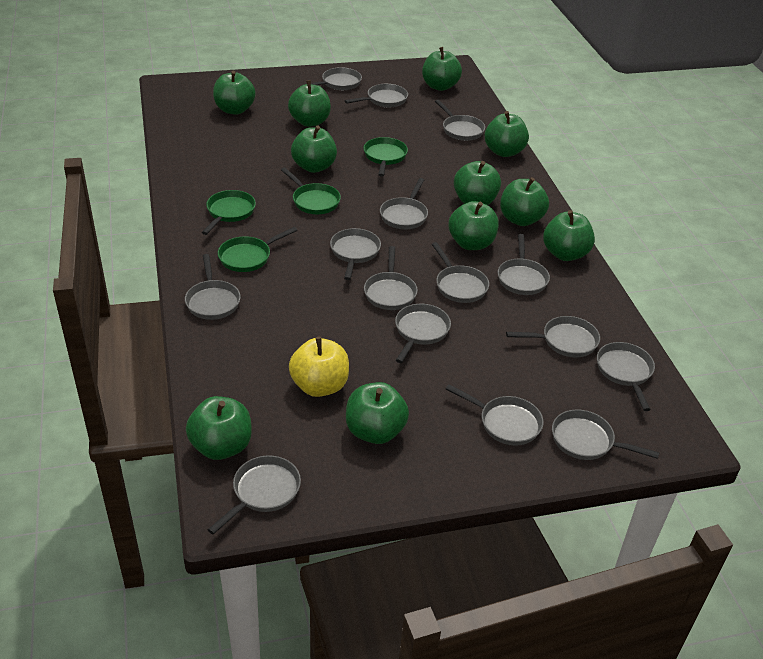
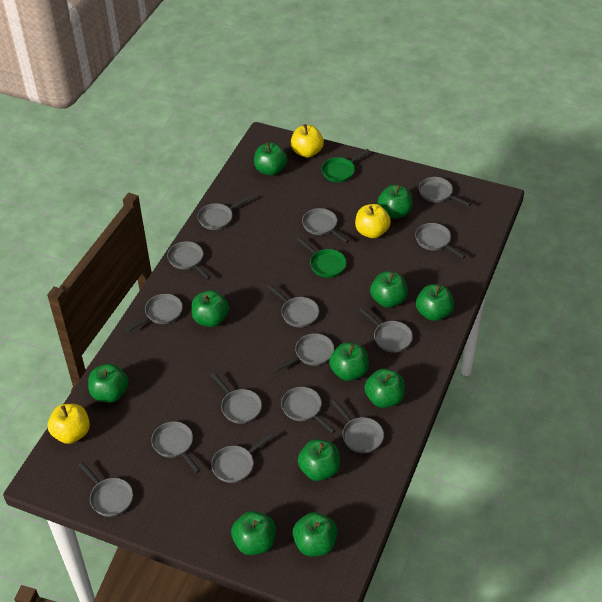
green pan: 4 -> 2
yellow apple: 1 -> 3

